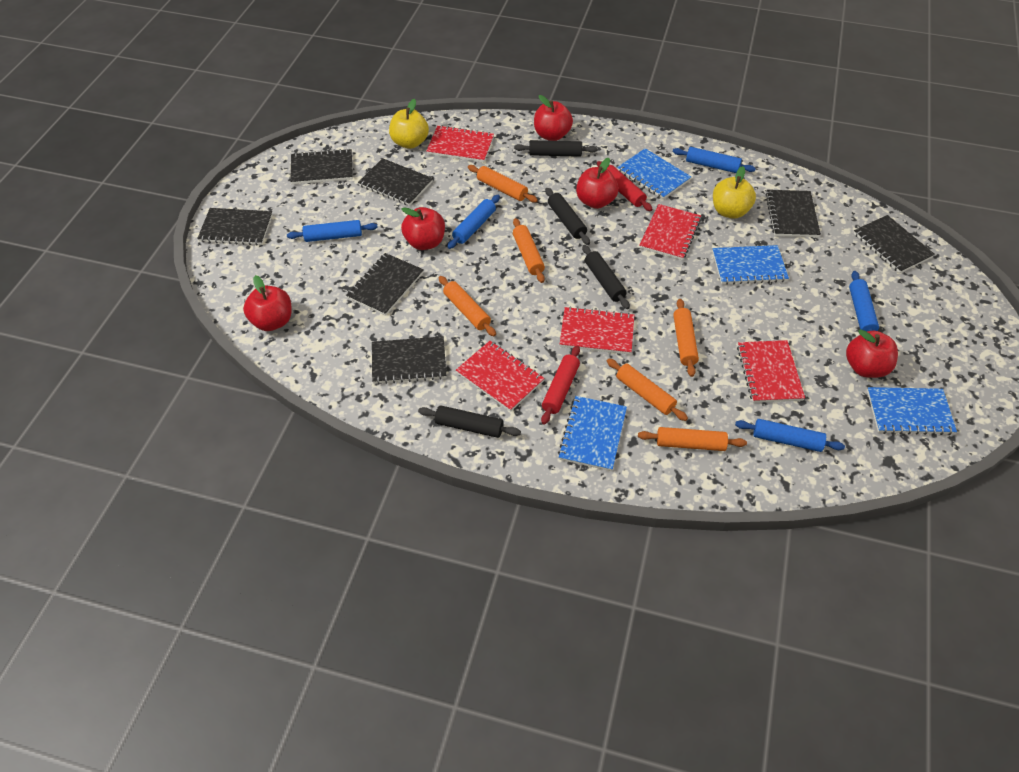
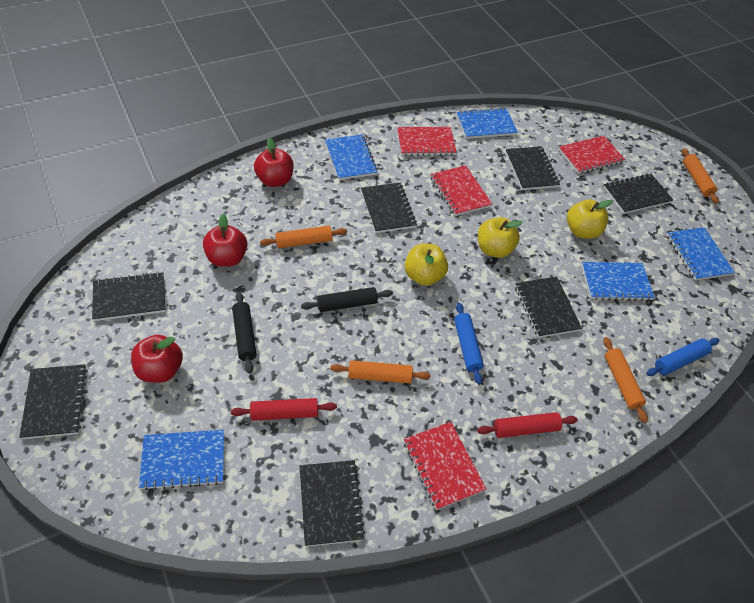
black rolling pin: 4 -> 2
blue notebook: 4 -> 5
blue rolling pin: 5 -> 2
orange rolling pin: 6 -> 4
red apple: 5 -> 3
red notebook: 5 -> 4
yellow apple: 2 -> 3

